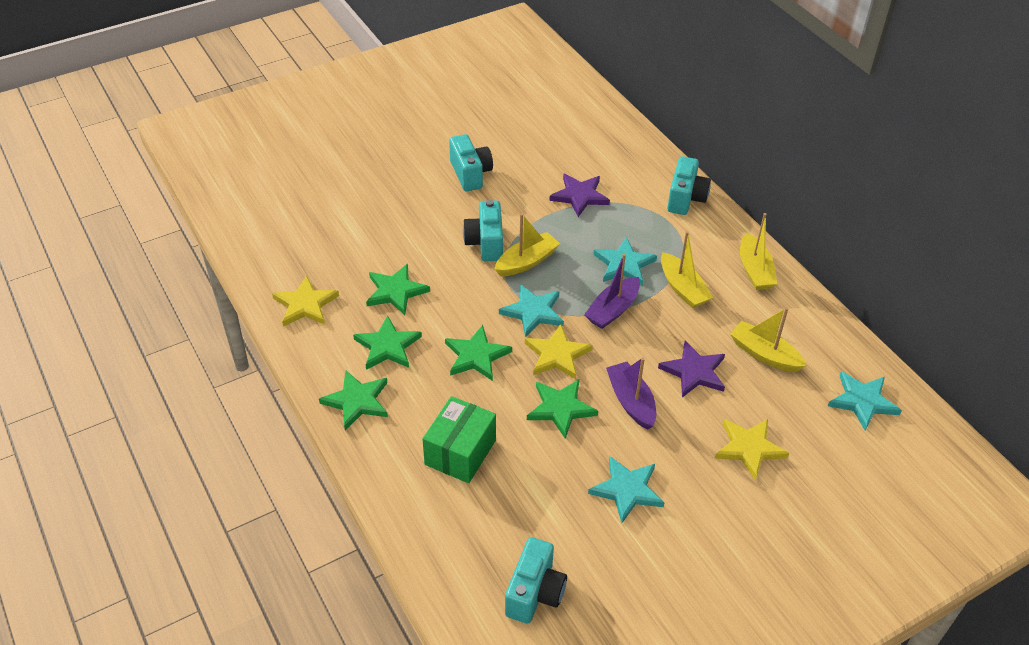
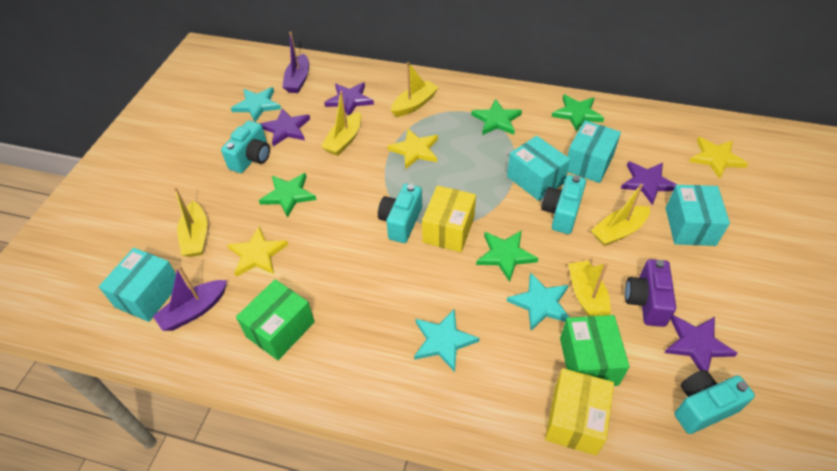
green box: 1 -> 2
green star: 5 -> 4
purple camera: 0 -> 1
purple star: 2 -> 4
turquoise box: 0 -> 4
turquoise star: 4 -> 3
yellow boat: 4 -> 5
yellow box: 0 -> 2

